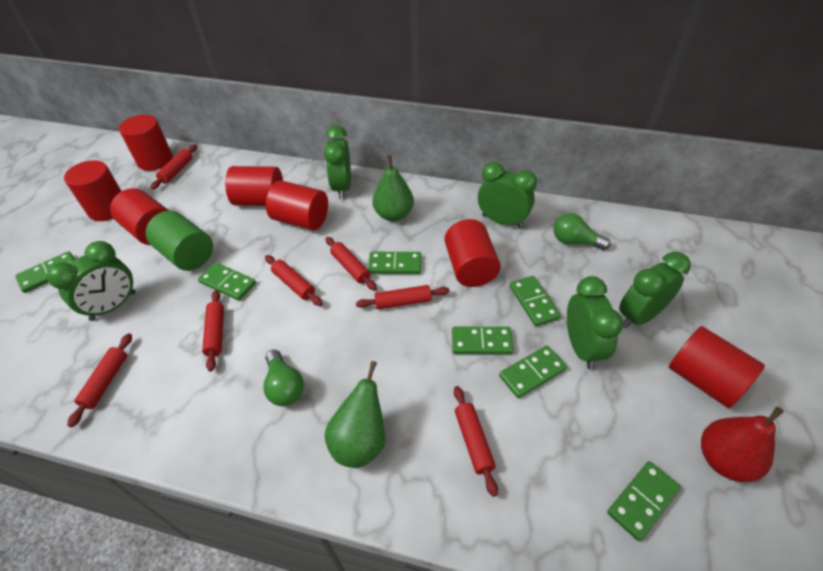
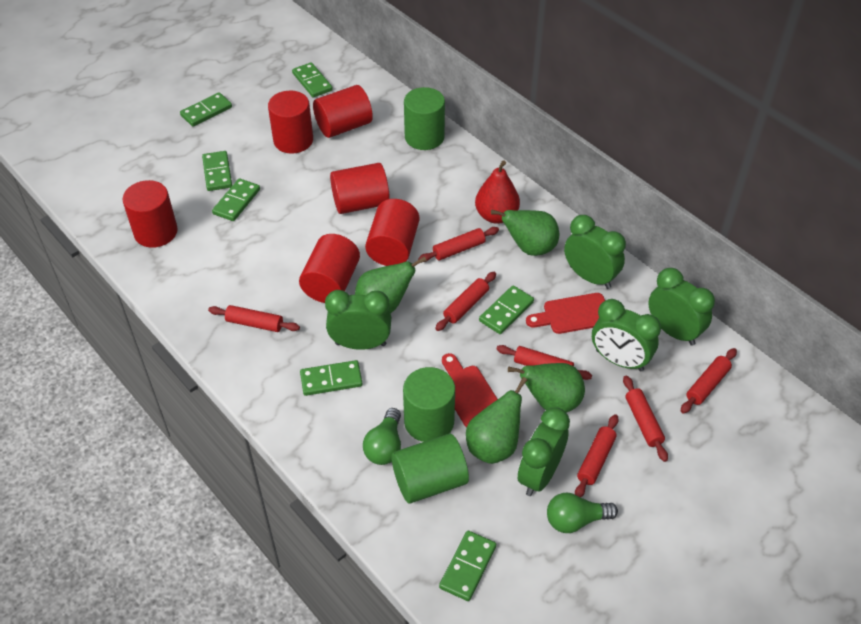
green cylinder: 1 -> 3
green pear: 2 -> 4
red cutting board: 0 -> 2
red cylinder: 7 -> 6

